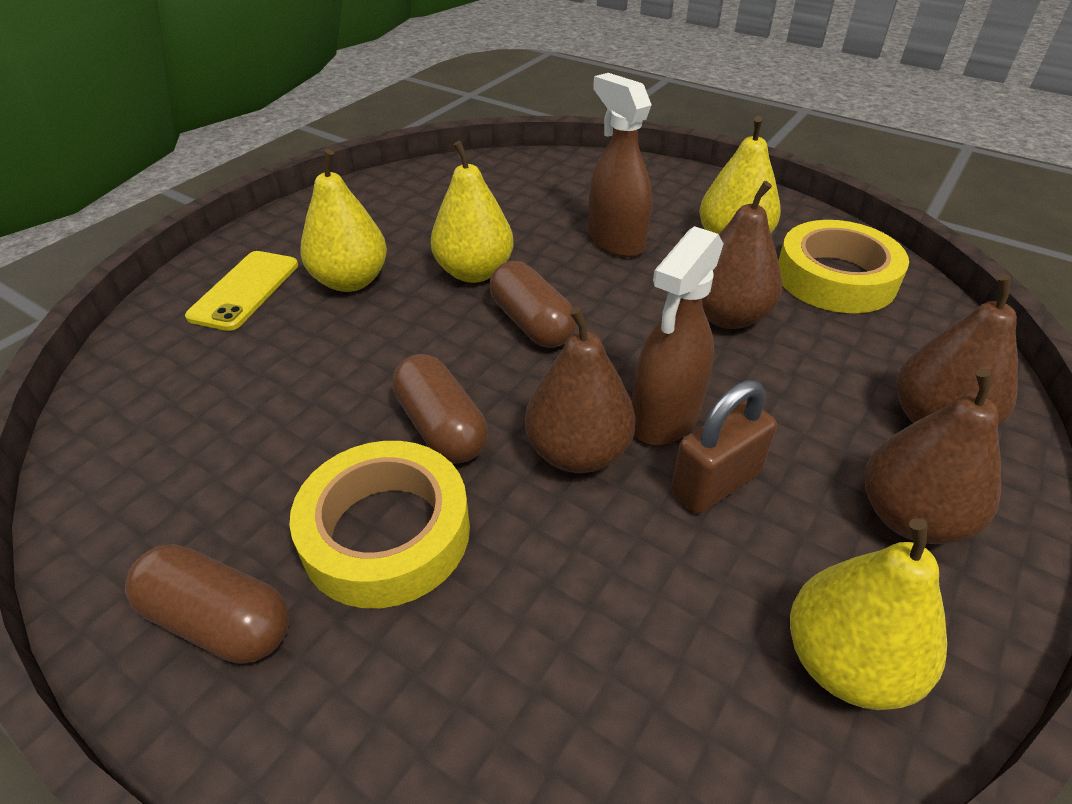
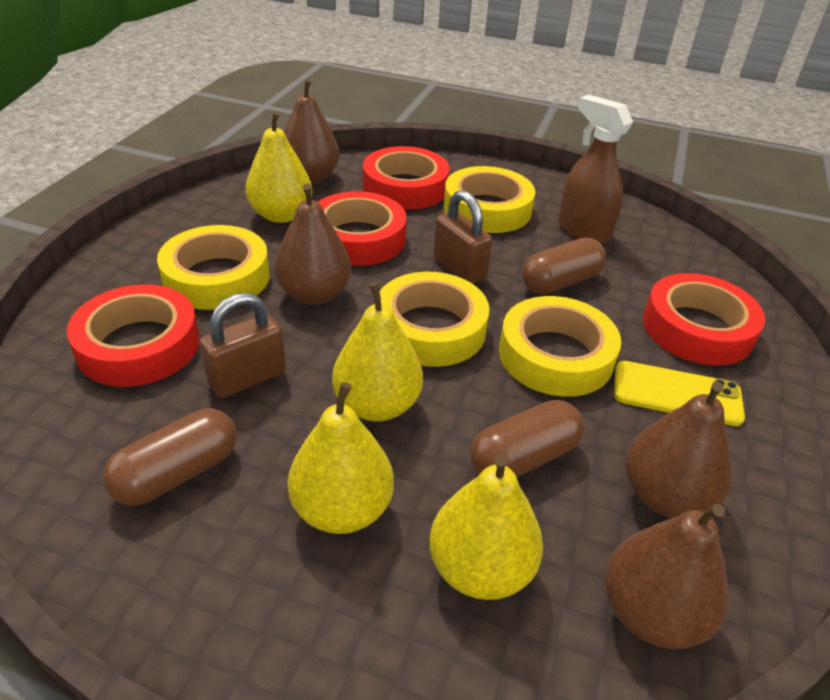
brown padlock: 1 -> 2
brown spray bottle: 2 -> 1
red tape: 0 -> 4
yellow tape: 2 -> 4

